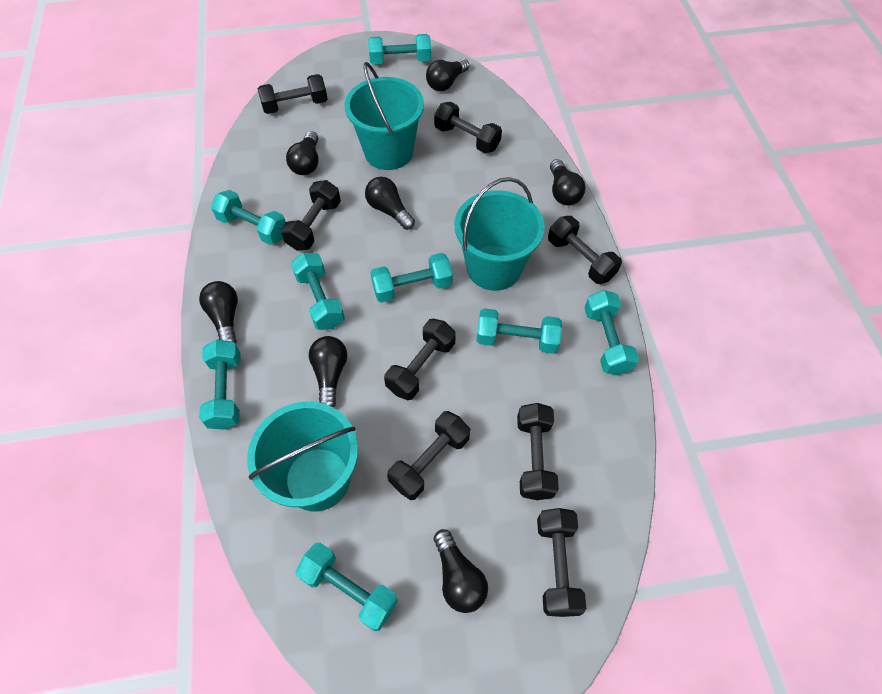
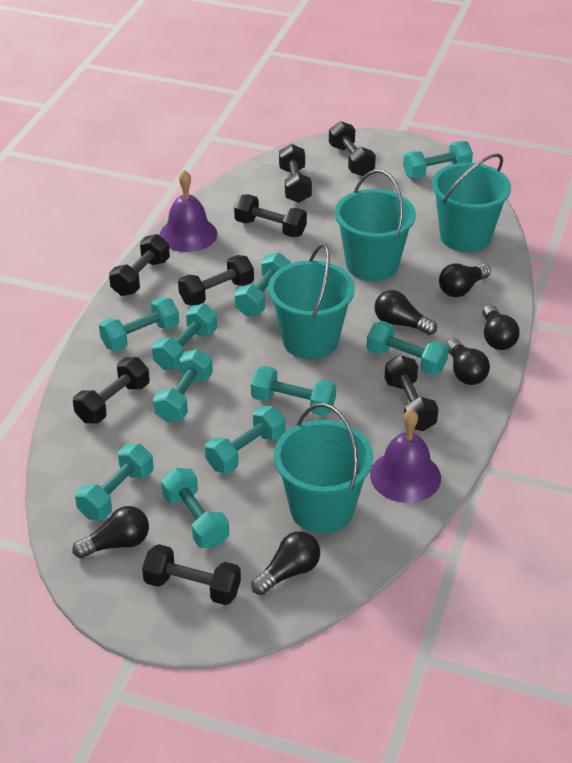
black light bulb: 7 -> 6
purple bell: 0 -> 2
turquoise bucket: 3 -> 4
turquoise dumbbell: 8 -> 10

